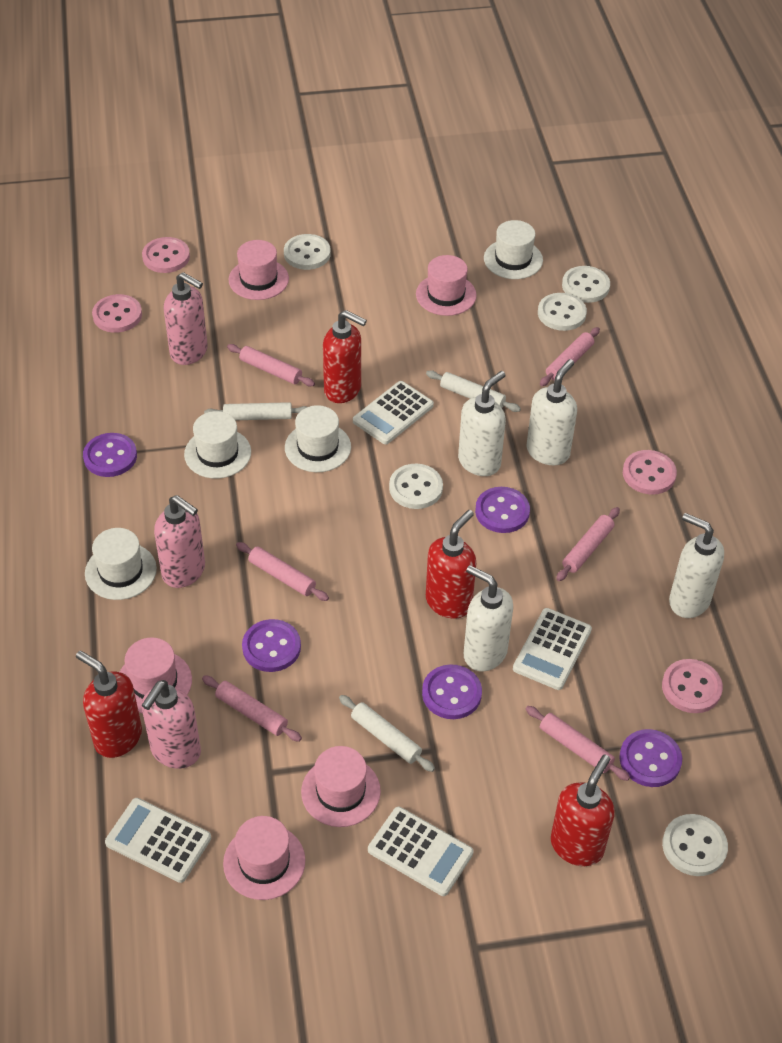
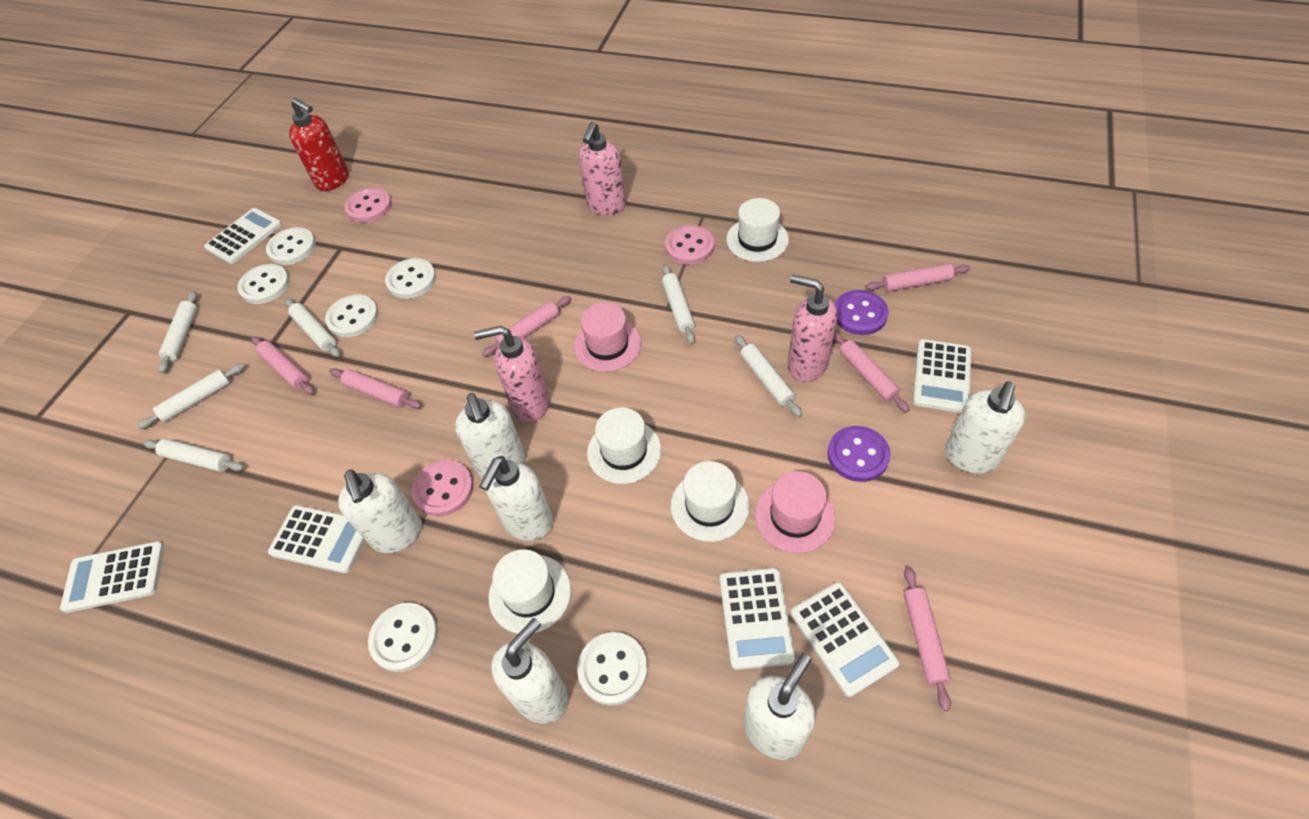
pink button: 4 -> 3
pink hat: 5 -> 2
purple button: 5 -> 2
red soap dispenser: 4 -> 1
white button: 5 -> 6
white calculator: 4 -> 6
white rolling pin: 3 -> 6
white soap dispenser: 4 -> 6

